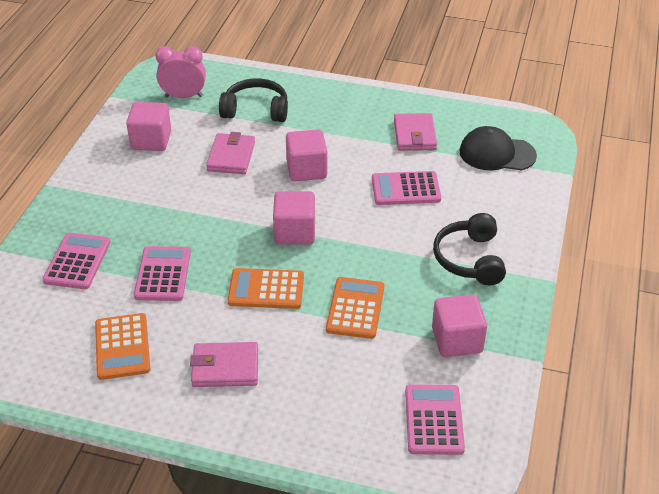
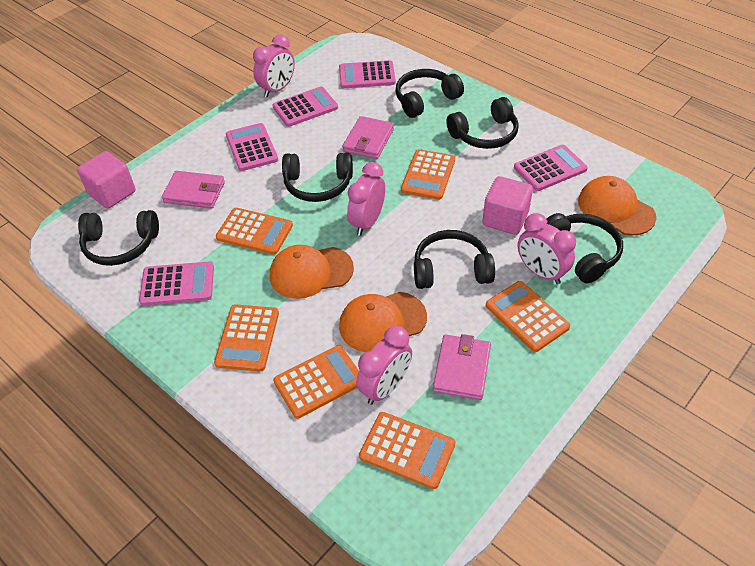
black cap: 1 -> 0
black headphones: 2 -> 6
orange calculator: 3 -> 6
orange cap: 0 -> 3
pink calculator: 4 -> 5
pink clock: 1 -> 4
pink cube: 4 -> 2

